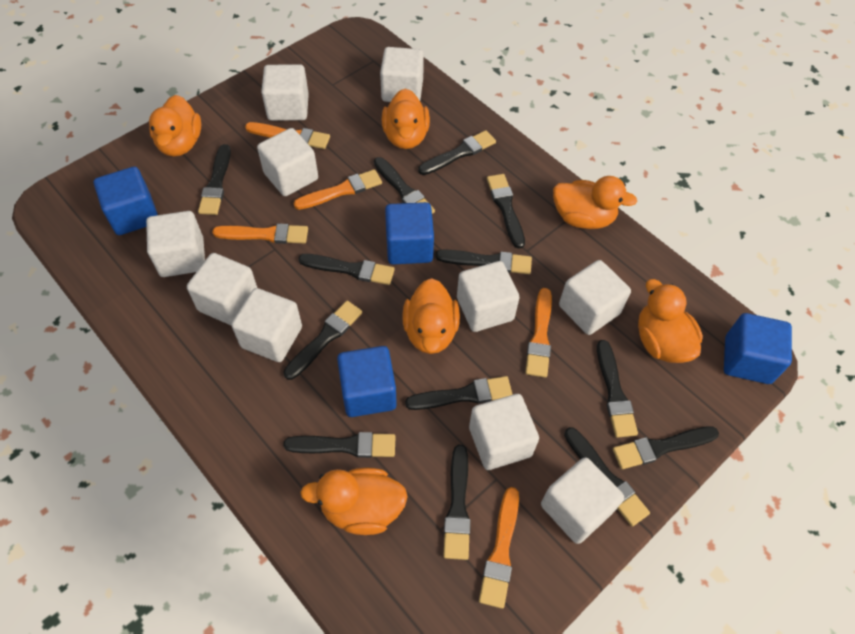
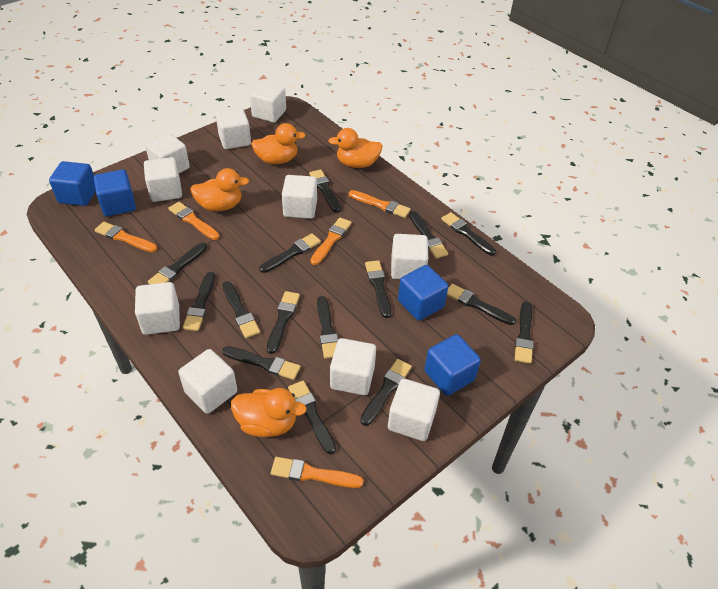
black brush: 13 -> 15
orange duck: 6 -> 4

